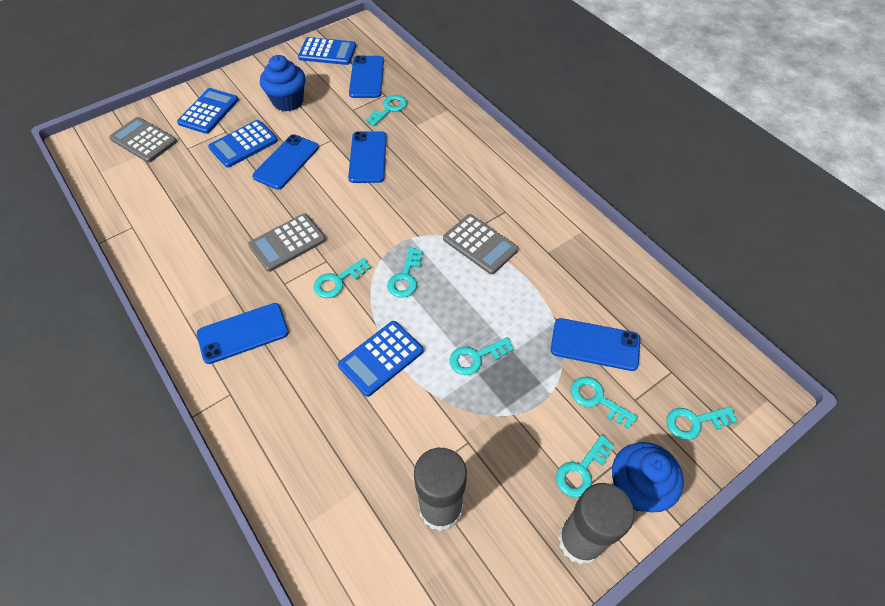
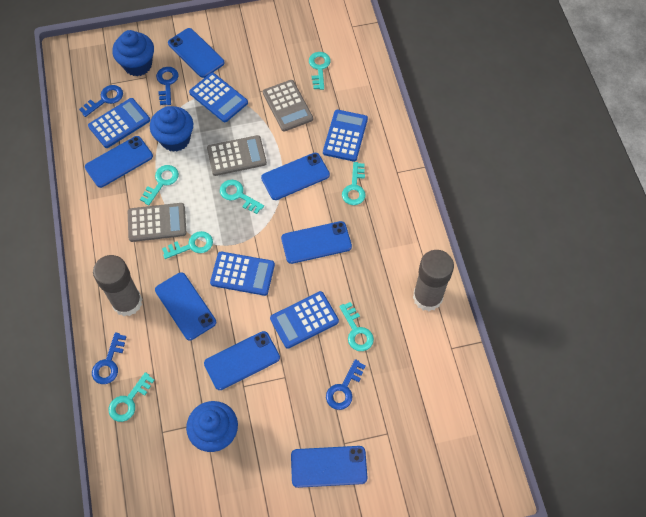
blue calculator: 4 -> 5
blue cupcake: 2 -> 3
blue key: 0 -> 4
blue phone: 5 -> 7

